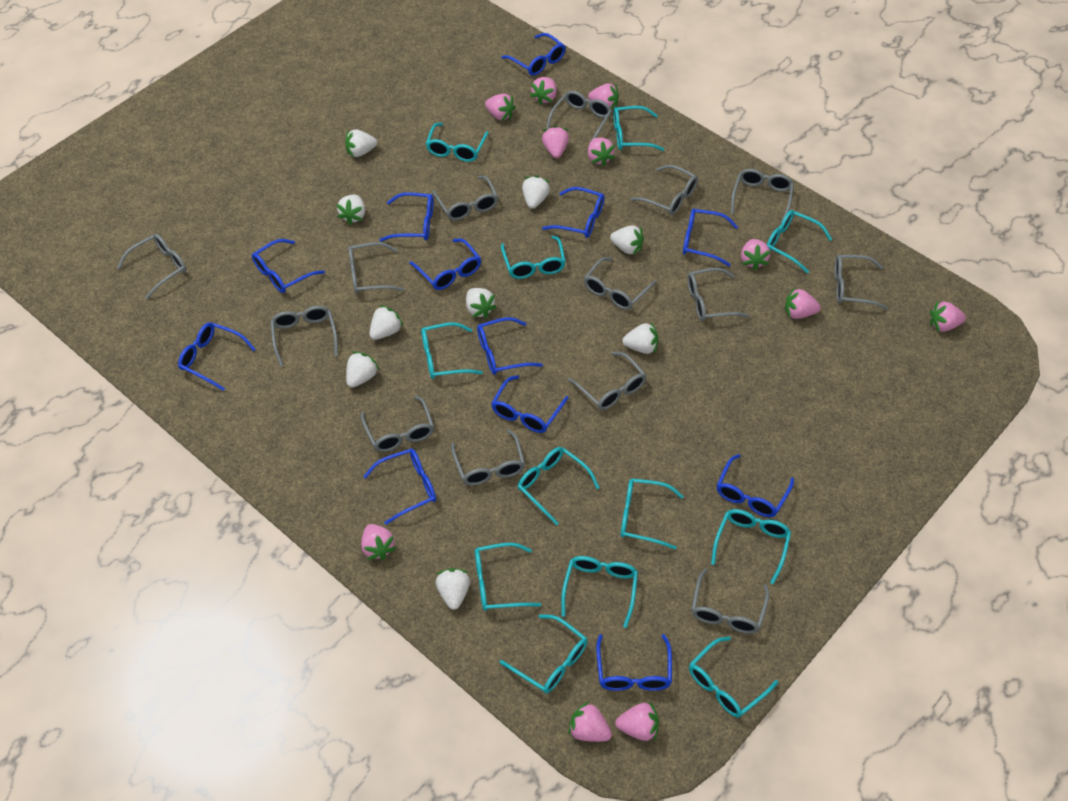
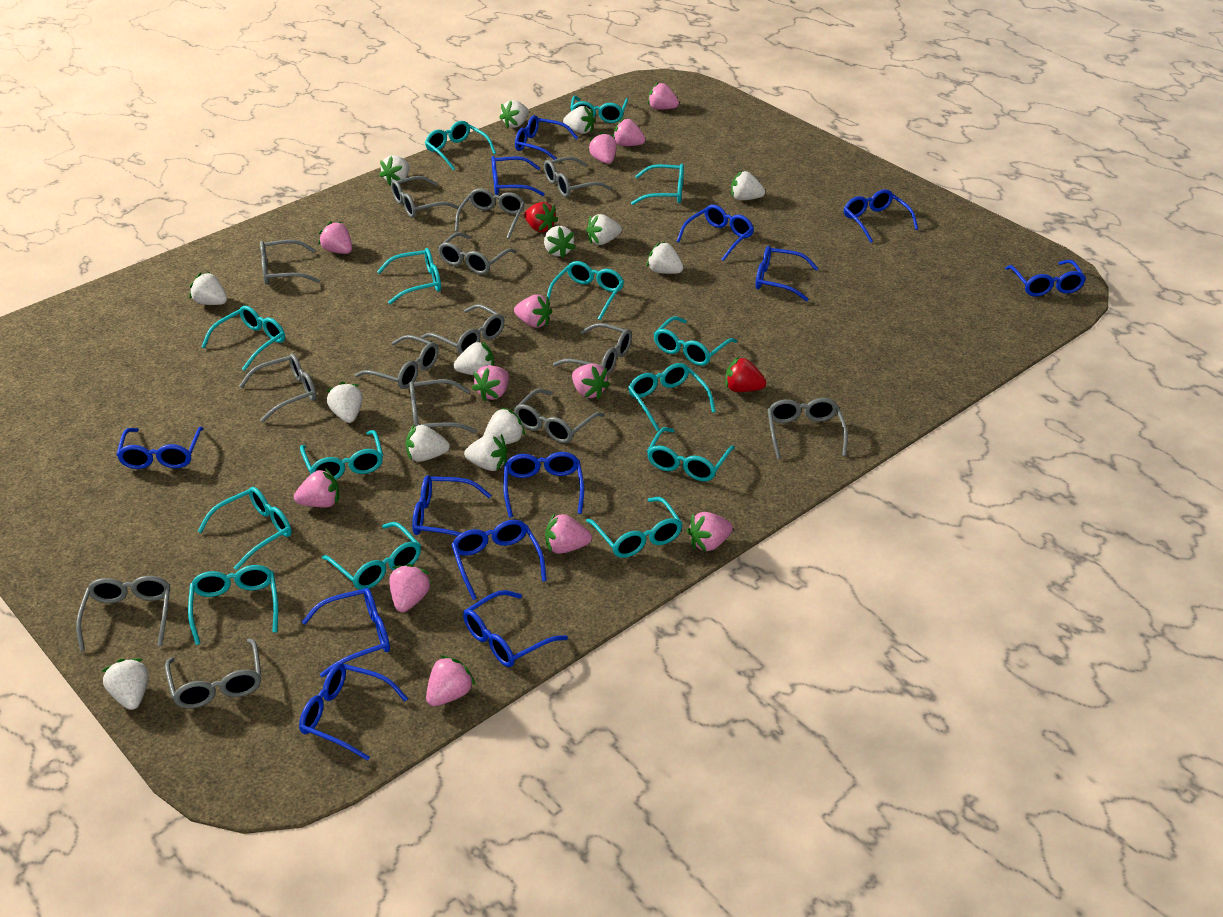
blue glasses: 12 -> 13
pink strawberry: 11 -> 12
red strawberry: 0 -> 2
turquoise glasses: 12 -> 14
white strawberry: 9 -> 14

